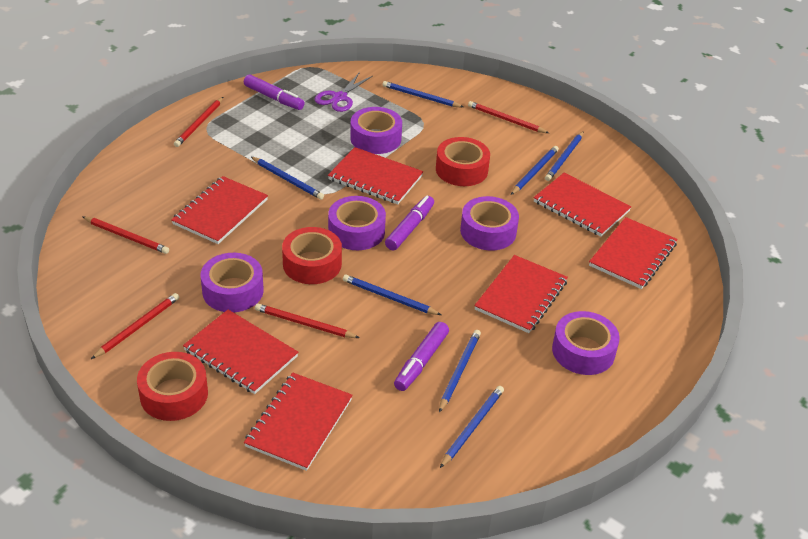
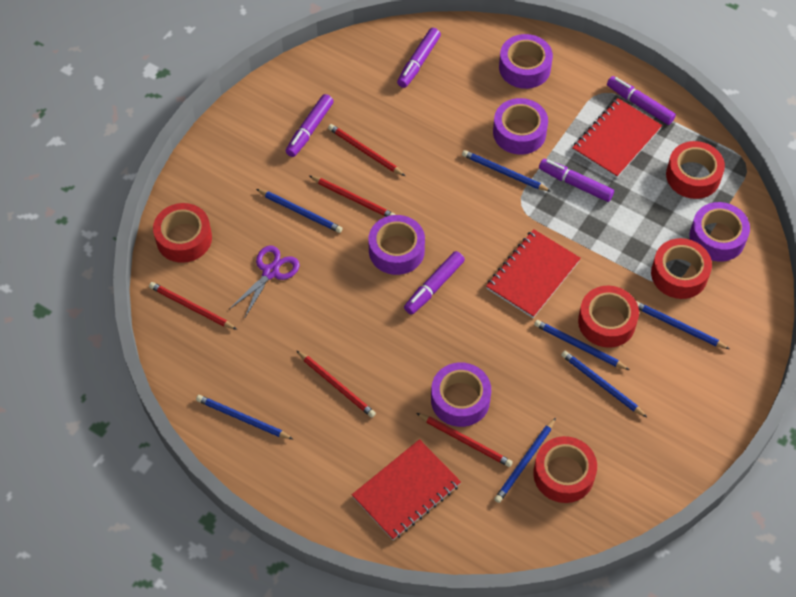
purple marker: 3 -> 5
red notebook: 7 -> 3
red tape: 3 -> 5

